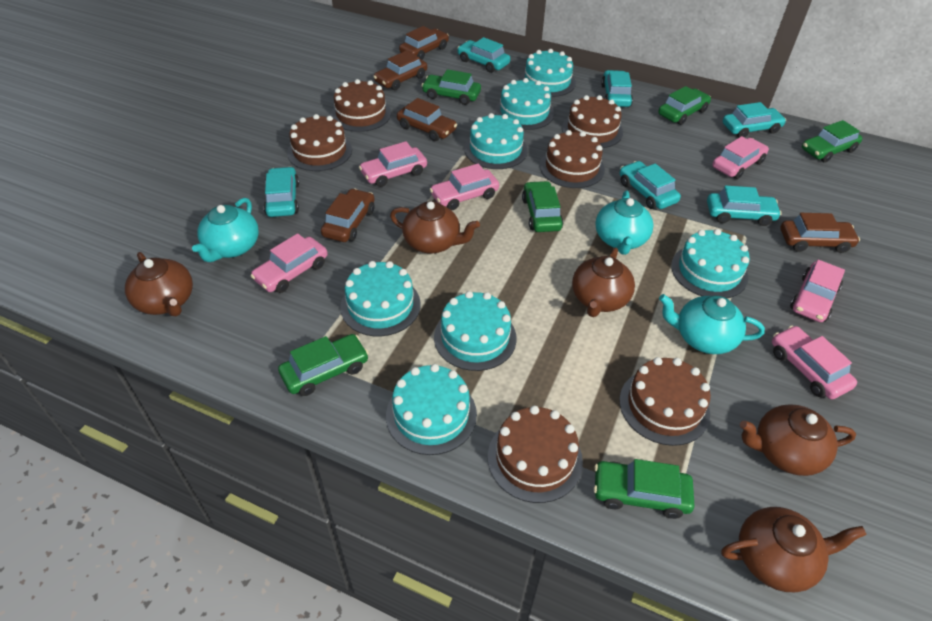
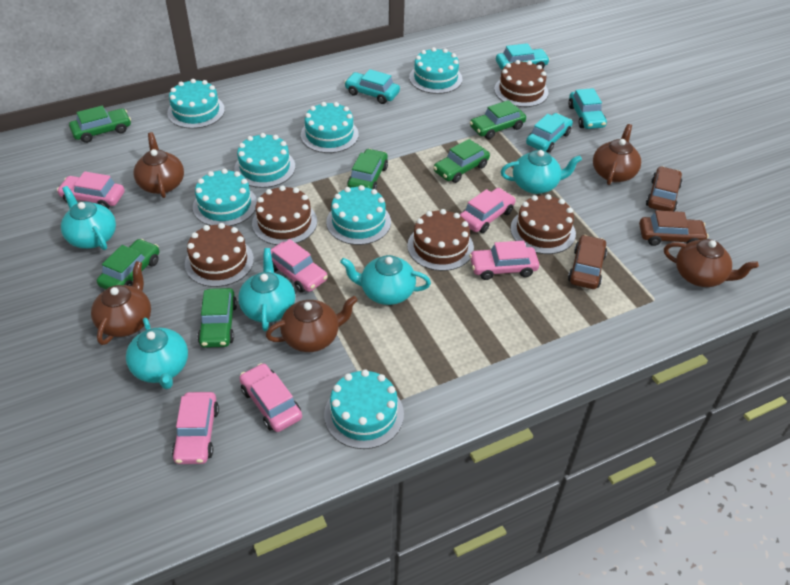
brown cake: 6 -> 5
brown car: 5 -> 3
turquoise car: 6 -> 4
turquoise teapot: 3 -> 5

